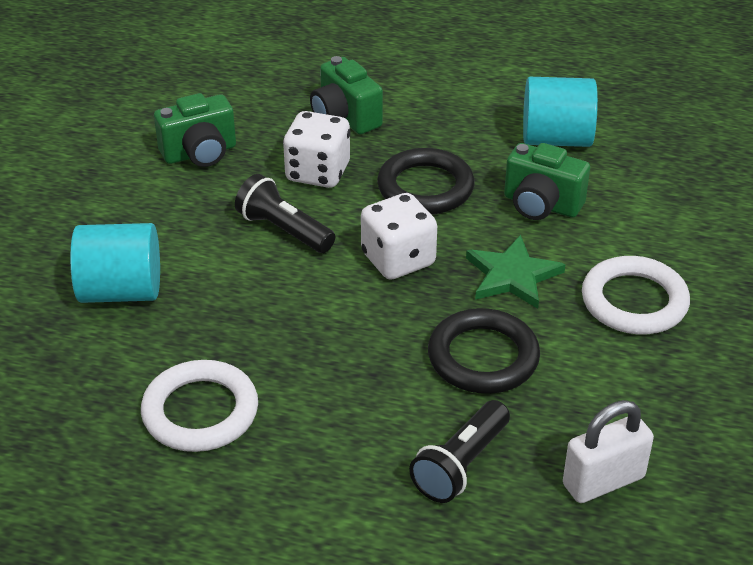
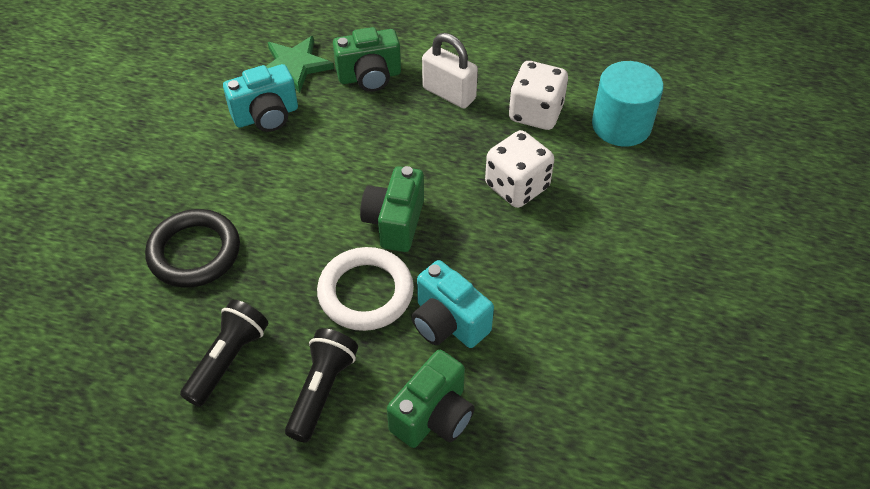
black ring: 2 -> 1
turquoise camera: 0 -> 2
turquoise cylinder: 2 -> 1
white ring: 2 -> 1

